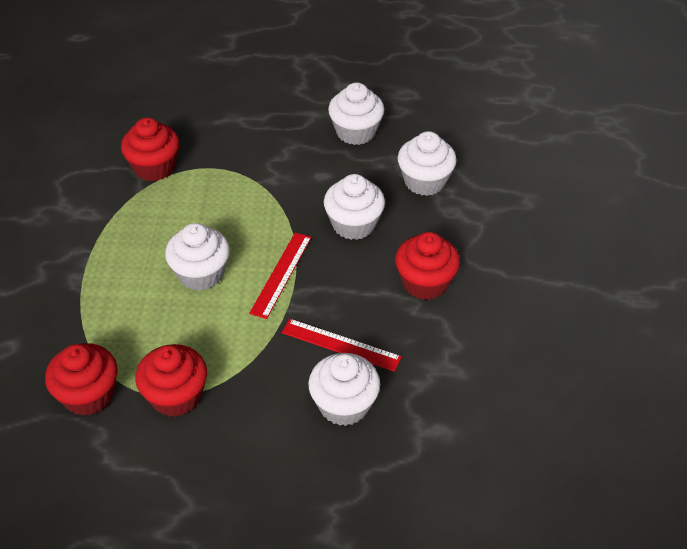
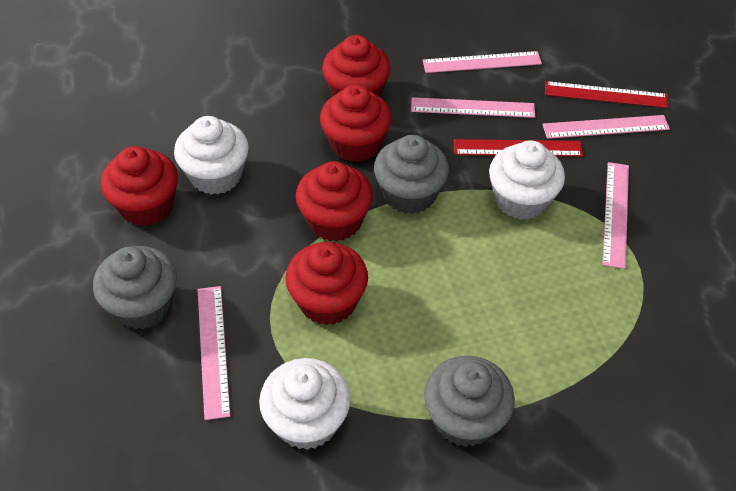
grey cupcake: 0 -> 3
pink ruler: 0 -> 5
red cupcake: 4 -> 5
white cupcake: 5 -> 3

